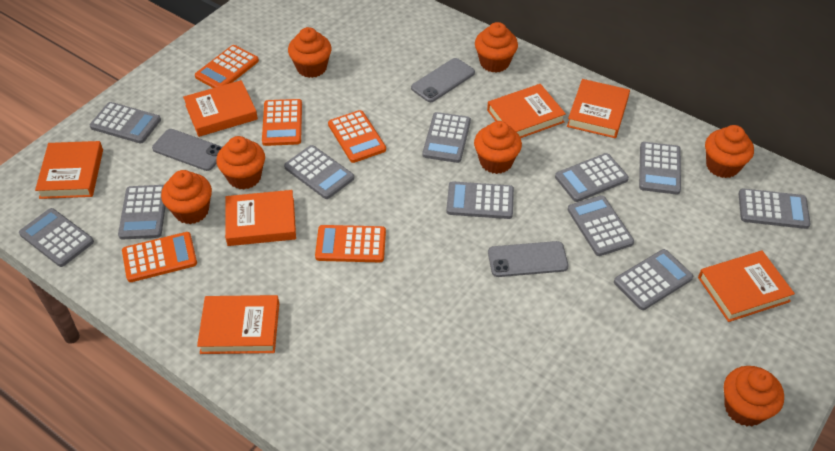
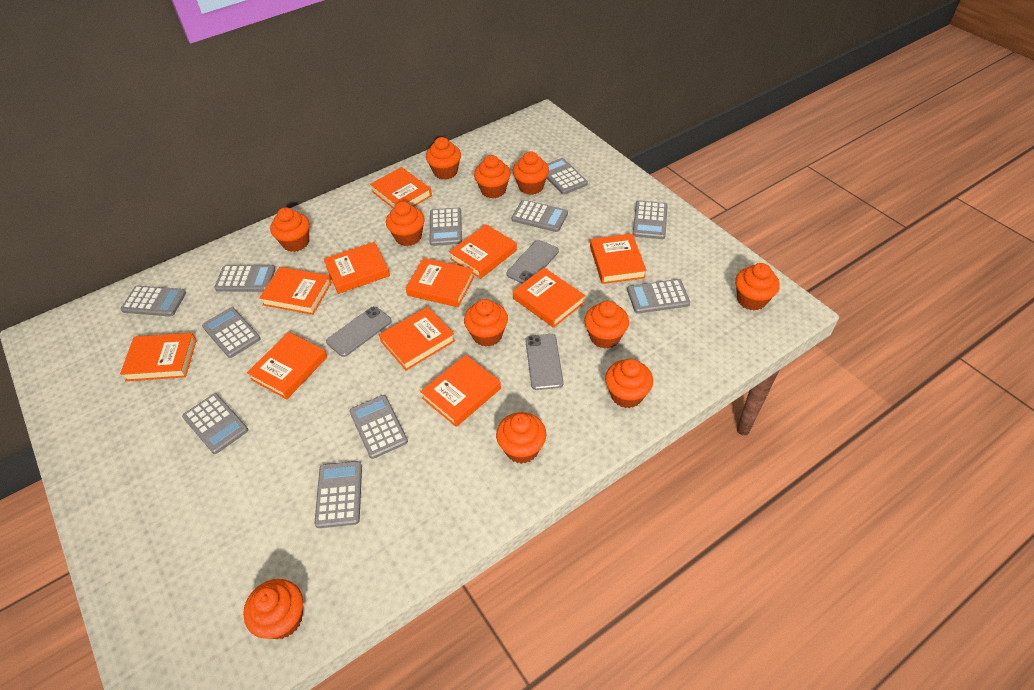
orange book: 7 -> 11
orange calculator: 5 -> 0
orange cupcake: 7 -> 11

